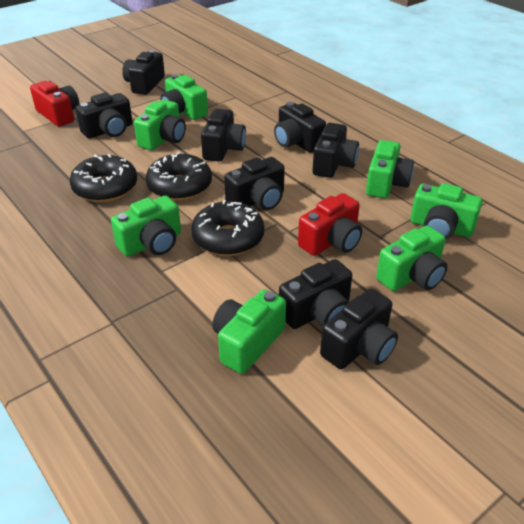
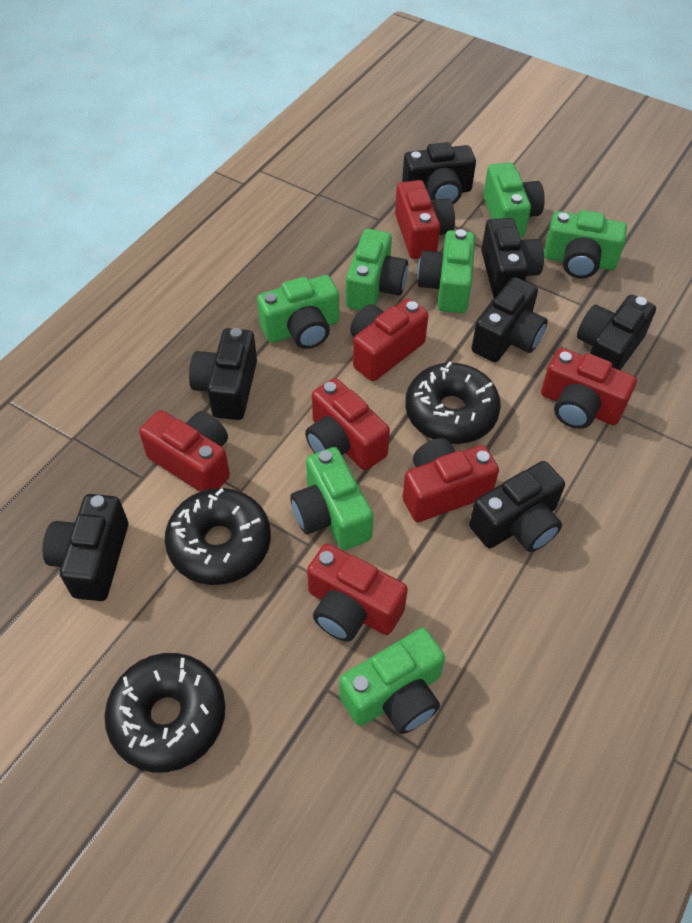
black camera: 8 -> 7
red camera: 2 -> 7

